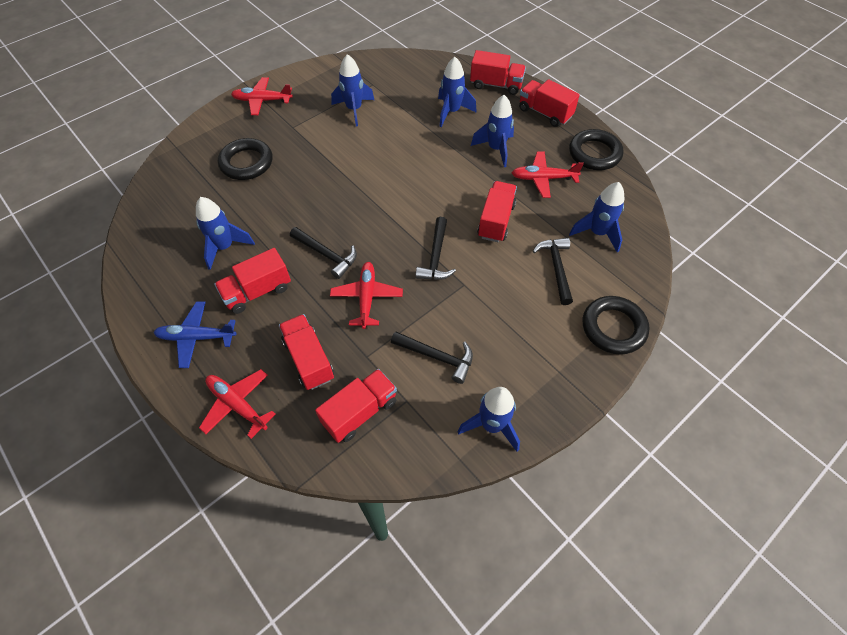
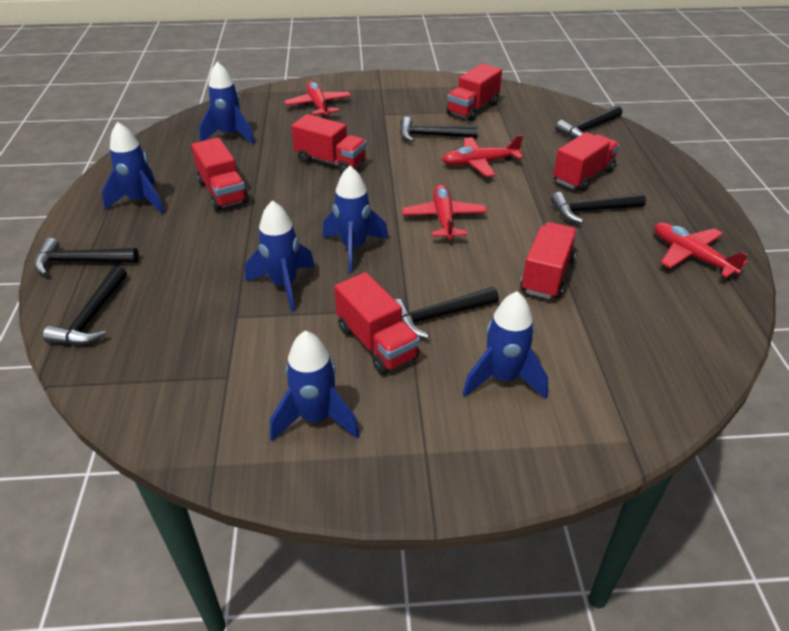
black hammer: 4 -> 6
black ring: 3 -> 0
blue plane: 1 -> 0

